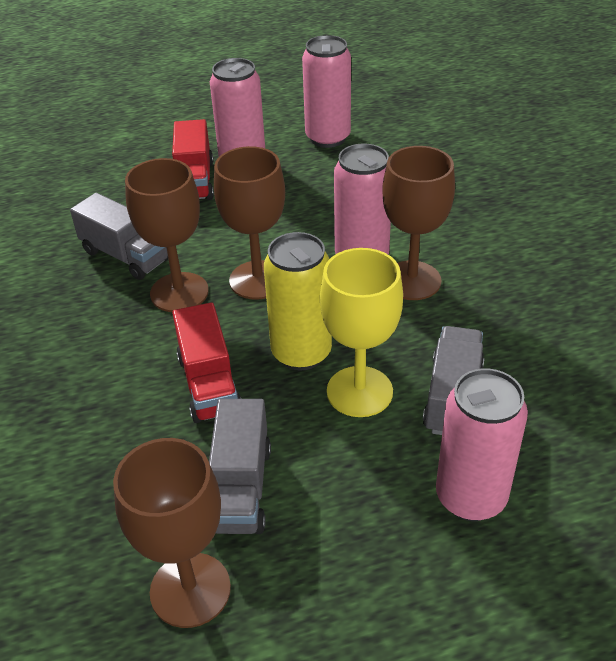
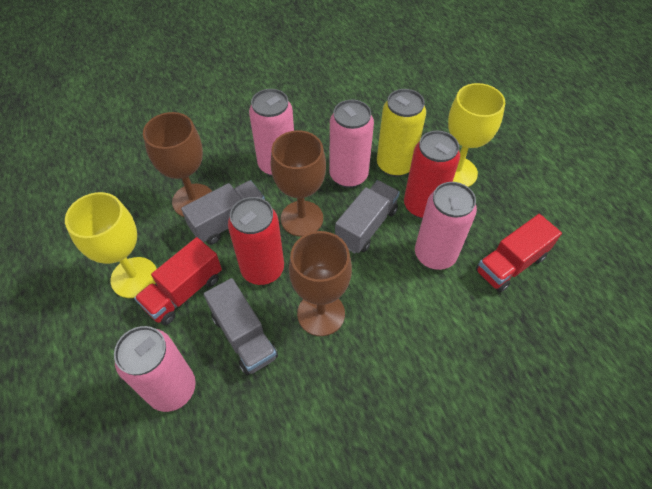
brown goblet: 4 -> 3
red can: 0 -> 2
yellow goblet: 1 -> 2

